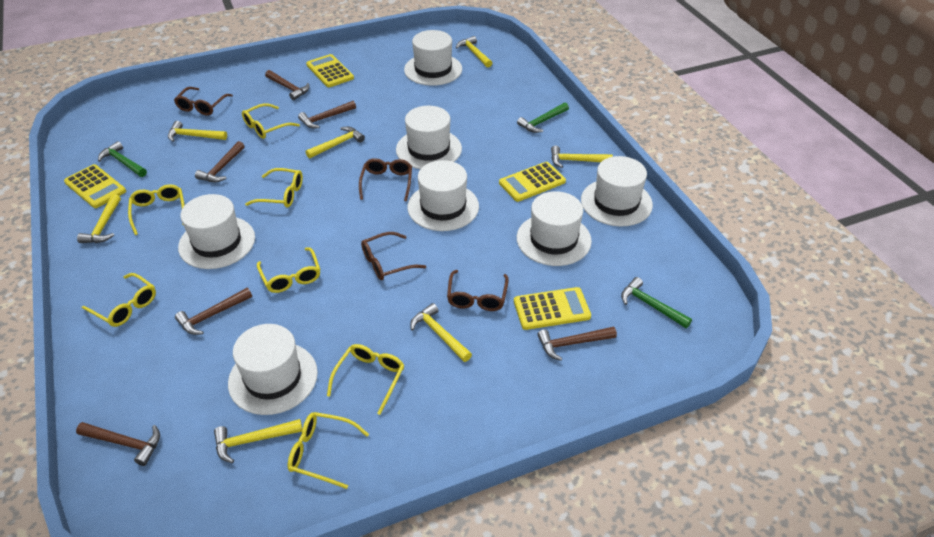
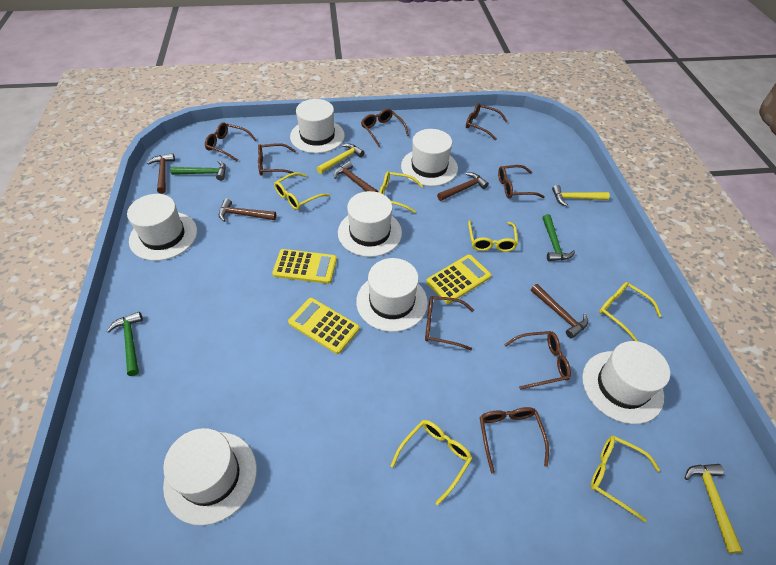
brown glasses: 4 -> 8
brown hammer: 6 -> 5
yellow calculator: 4 -> 3
yellow glasses: 7 -> 6
yellow hammer: 7 -> 3

